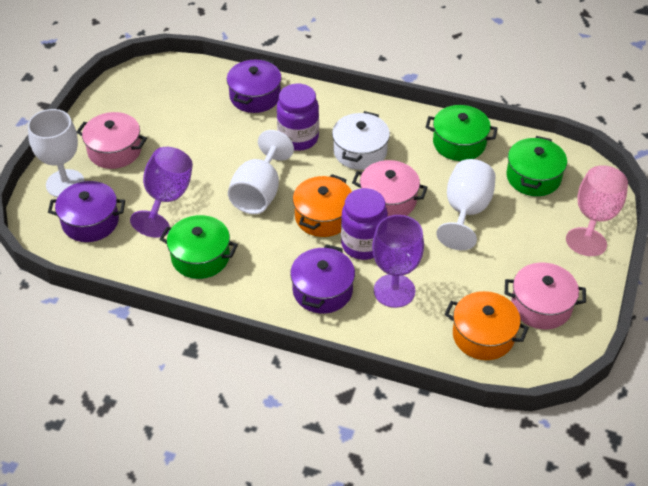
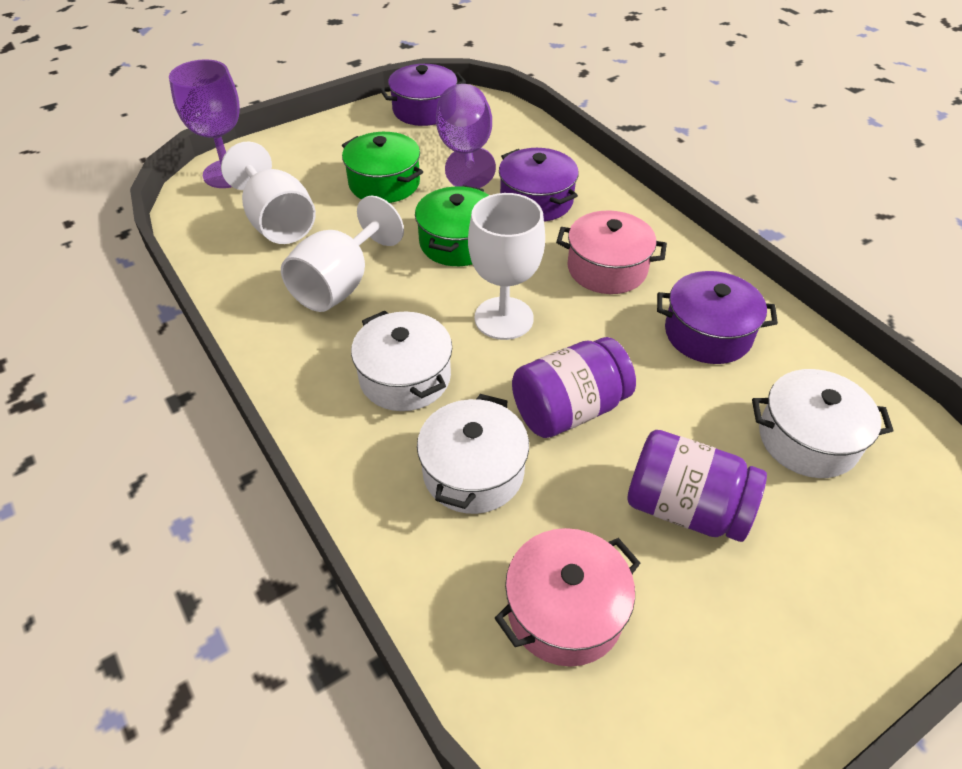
green pot: 3 -> 2
orange pot: 2 -> 0
pink goblet: 1 -> 0
pink pot: 3 -> 2
white pot: 1 -> 3

